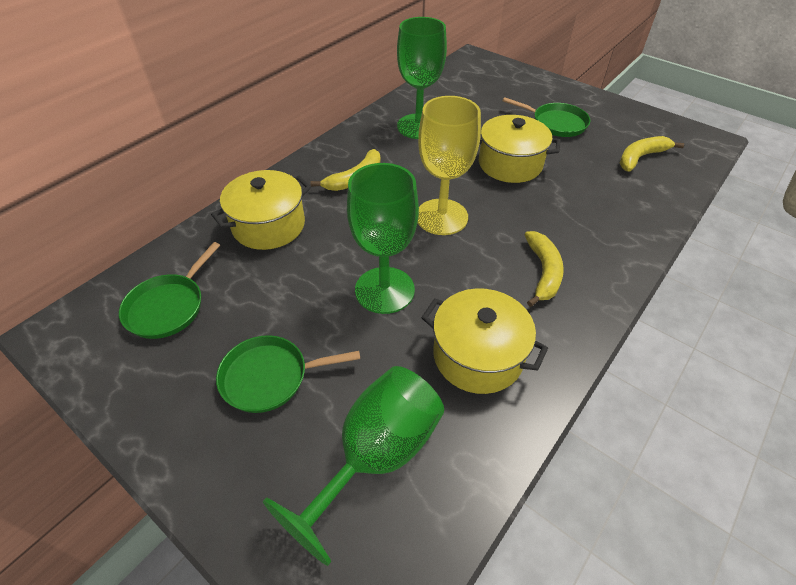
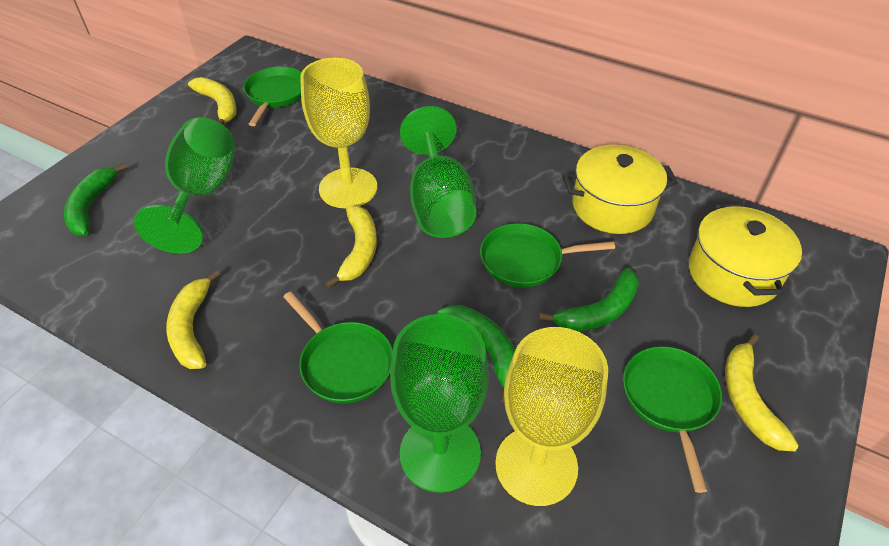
green banana: 0 -> 3
green pan: 3 -> 4
yellow banana: 3 -> 4
yellow goblet: 1 -> 2
yellow pot: 3 -> 2

